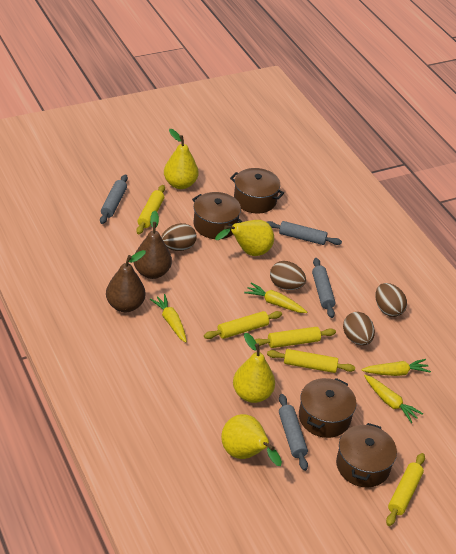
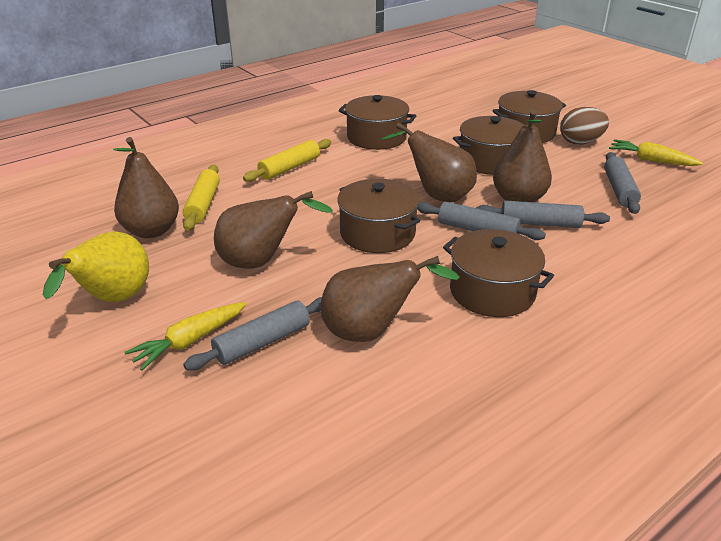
brown egg: 4 -> 1
brown pear: 2 -> 5
brown pot: 4 -> 5
yellow carrot: 4 -> 2
yellow pear: 4 -> 1
yellow rolling pin: 5 -> 2

